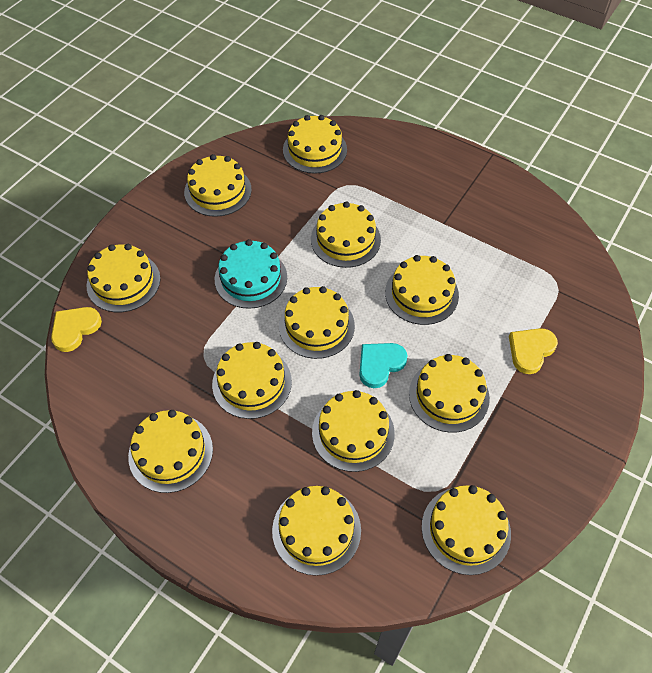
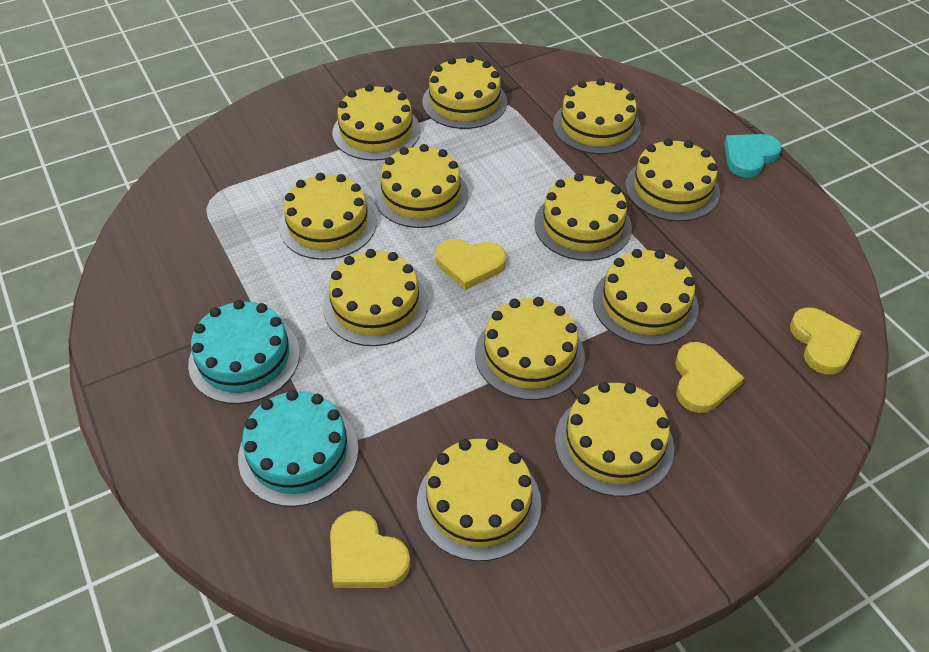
turquoise cake: 1 -> 2
yellow heart: 2 -> 4

